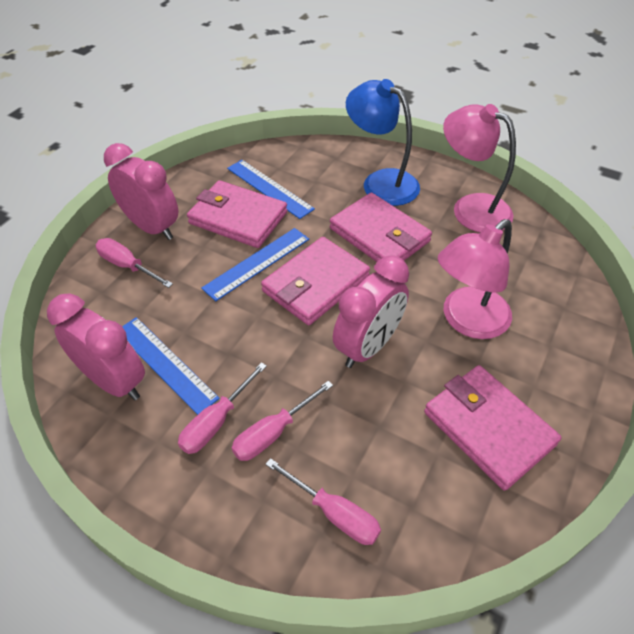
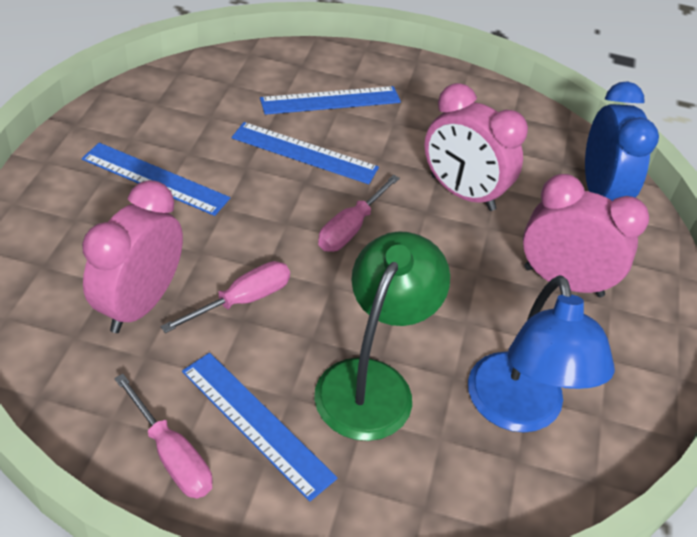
blue clock: 0 -> 1
blue ruler: 3 -> 4
green lamp: 0 -> 1
pink lamp: 2 -> 0
pink screwdriver: 4 -> 3
pink wallet: 4 -> 0

